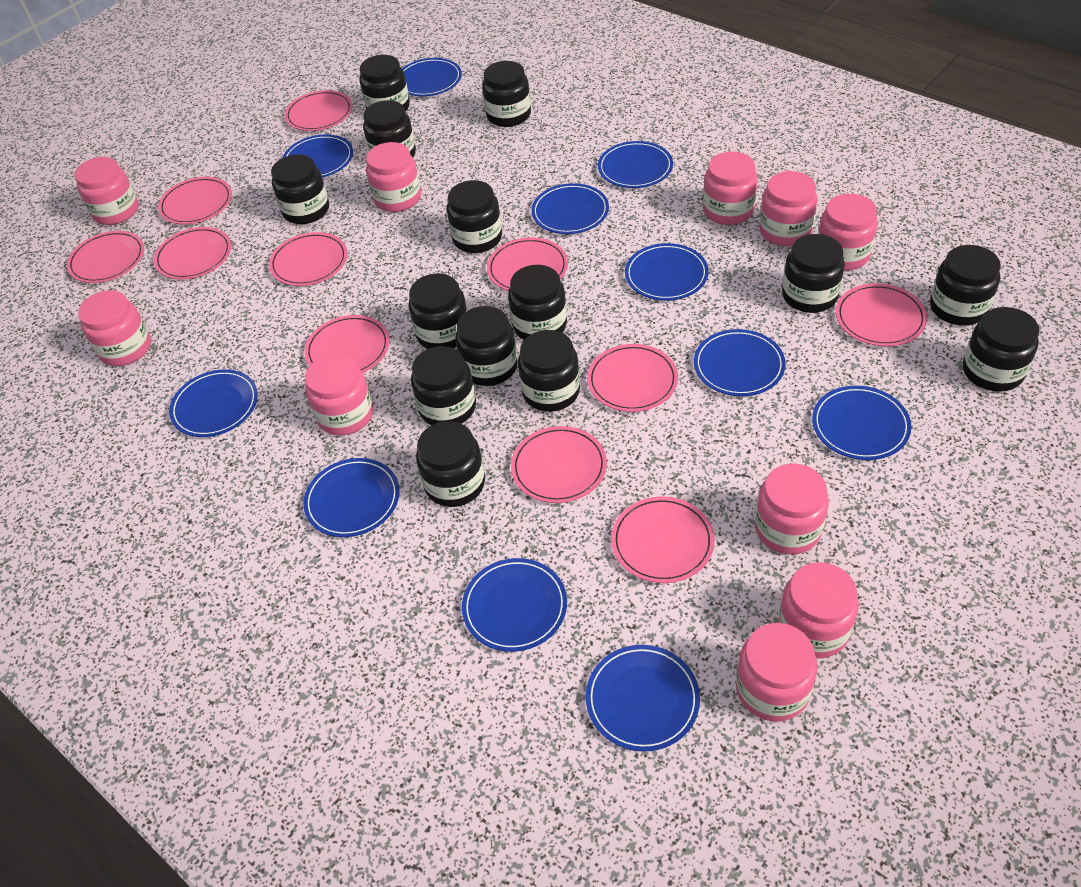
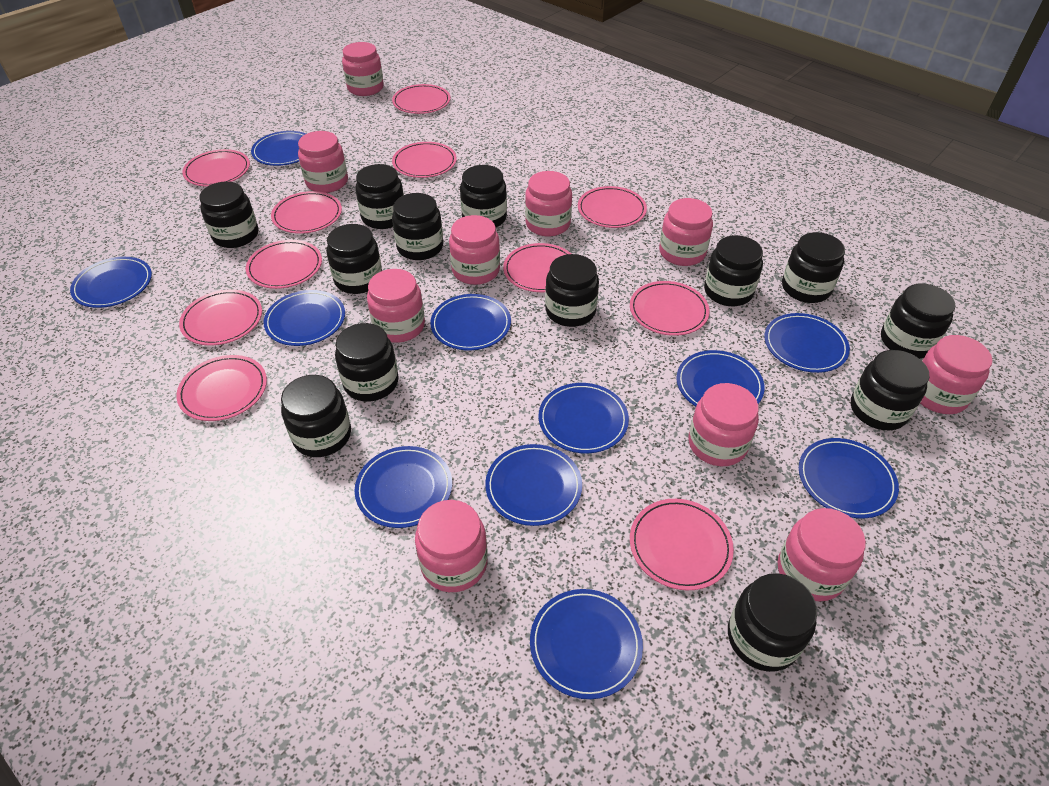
black jar: 14 -> 13

